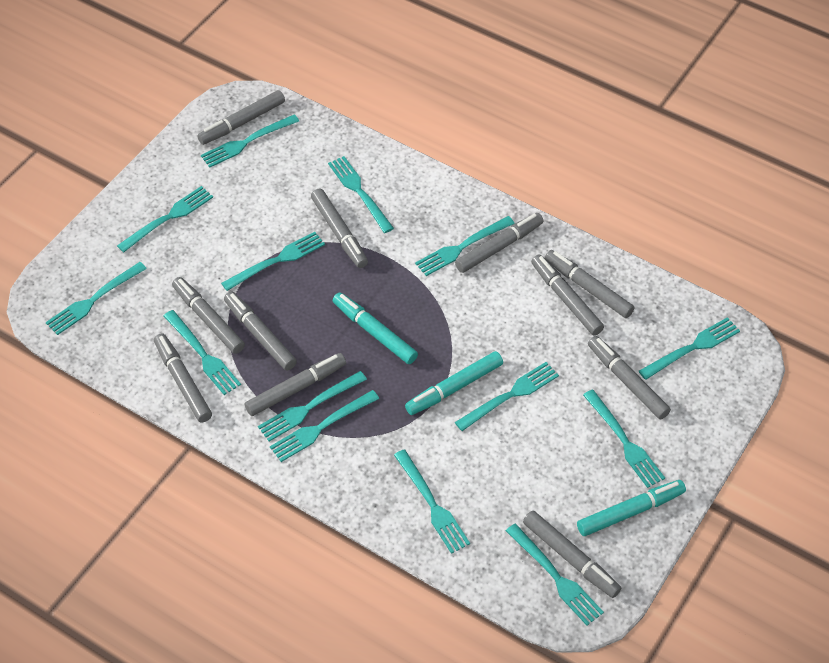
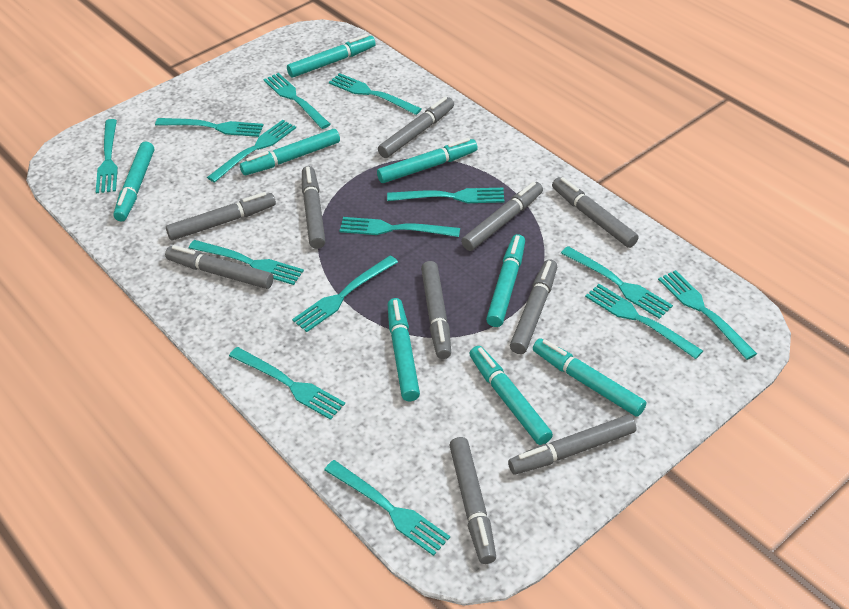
grey marker: 11 -> 10
turquoise marker: 3 -> 8

